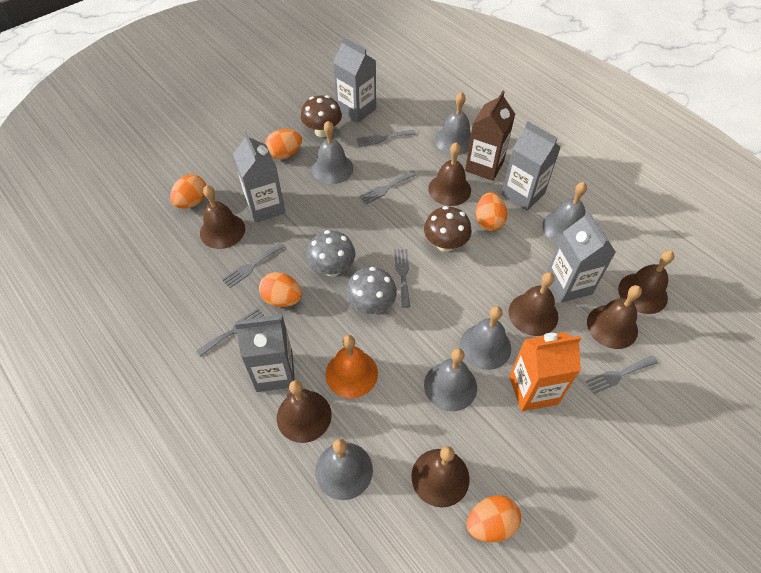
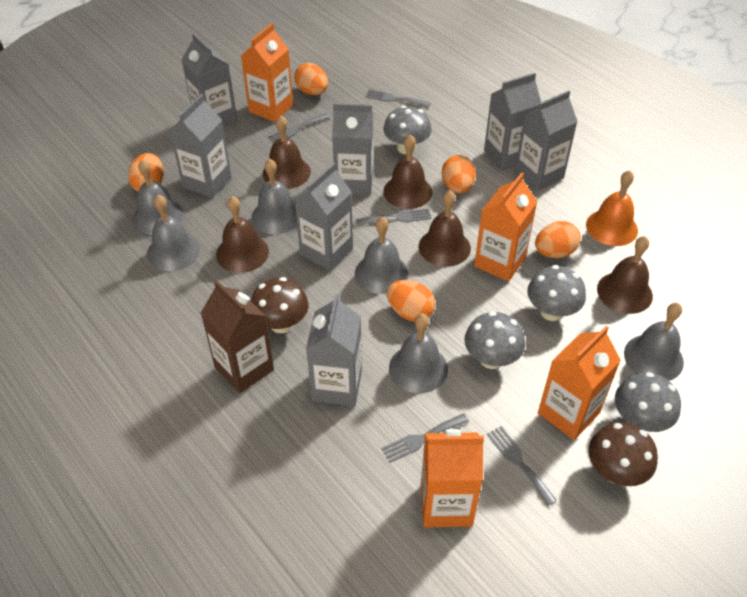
brown bell: 7 -> 5
grey carton: 5 -> 7
grey fork: 6 -> 5
grey mushroom: 2 -> 4
orange carton: 1 -> 4

